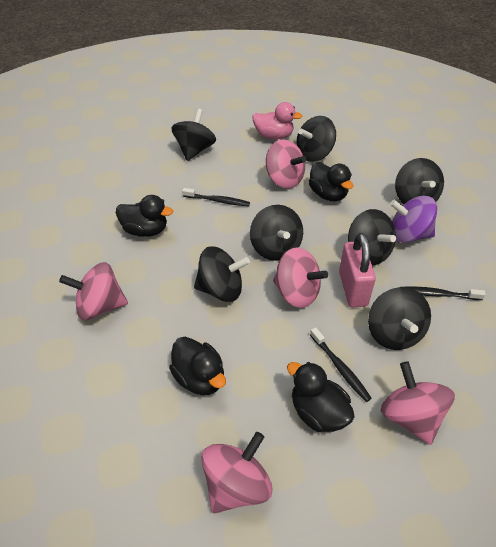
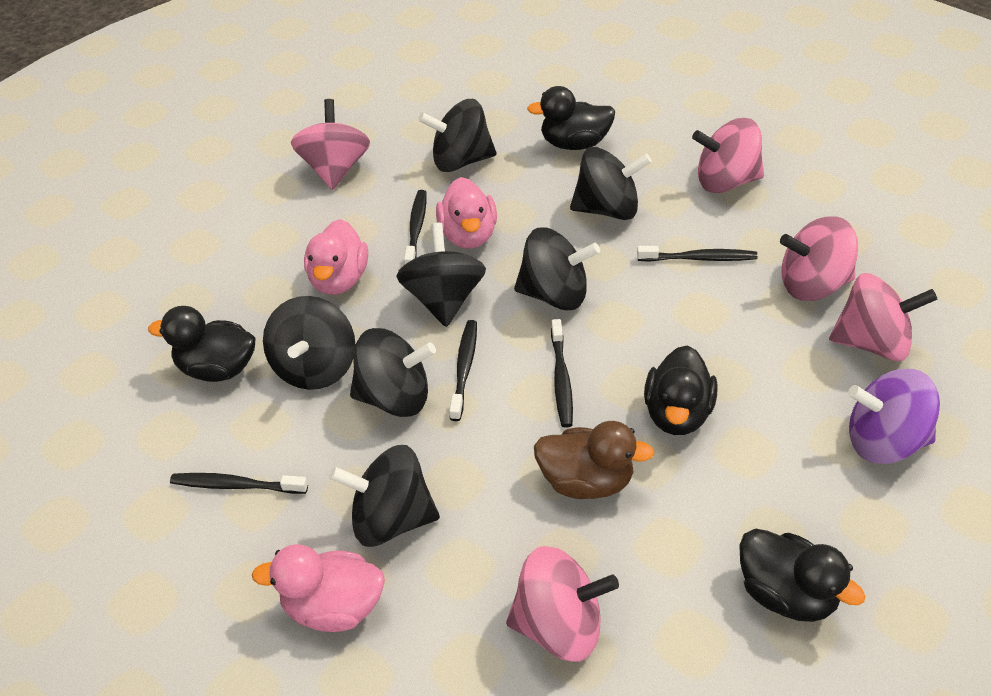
black toothbrush: 3 -> 5
brown duck: 0 -> 1
pink duck: 1 -> 3
pink padlock: 1 -> 0

